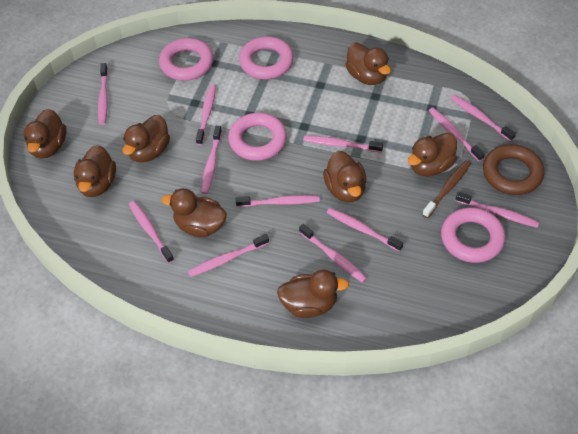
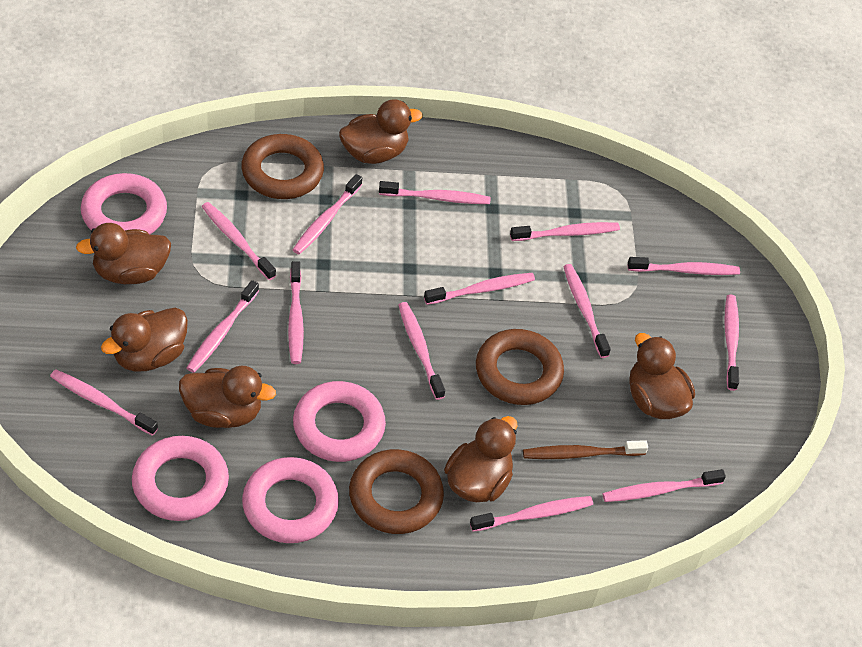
brown duck: 8 -> 6
brown ring: 1 -> 3
pink toothbrush: 12 -> 14

